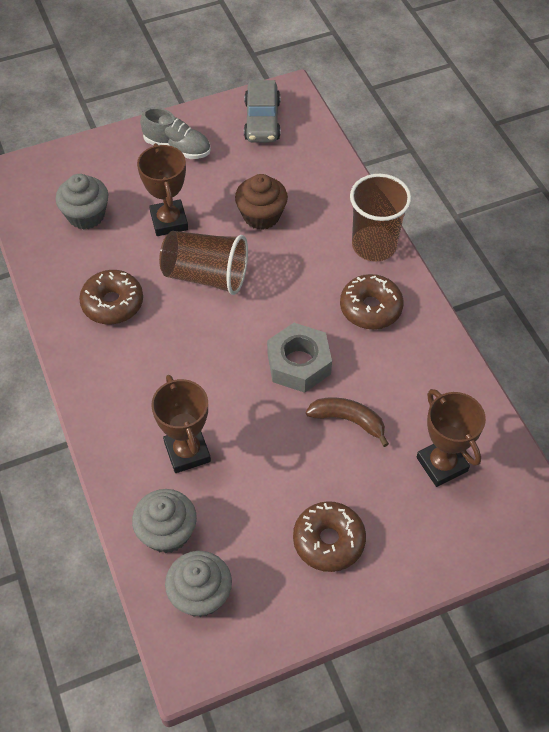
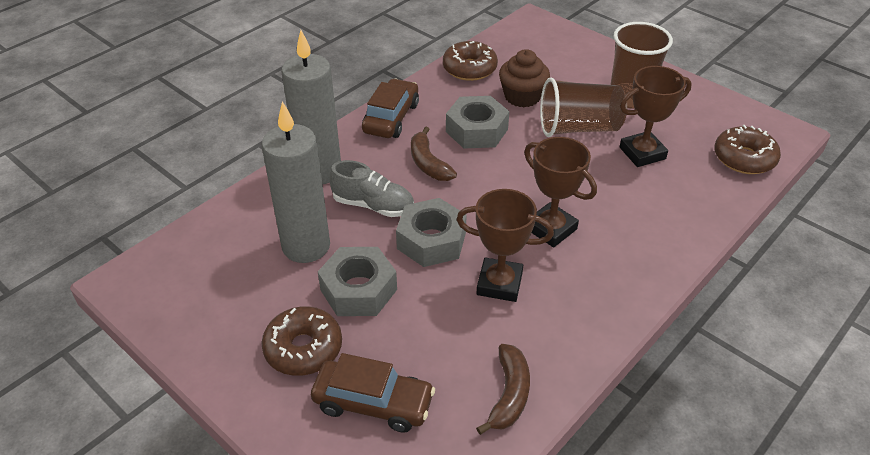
brown banana: 1 -> 2
brown car: 0 -> 2
grey candle: 0 -> 2
grey car: 1 -> 0
grey cupcake: 3 -> 0
grey nut: 1 -> 3

